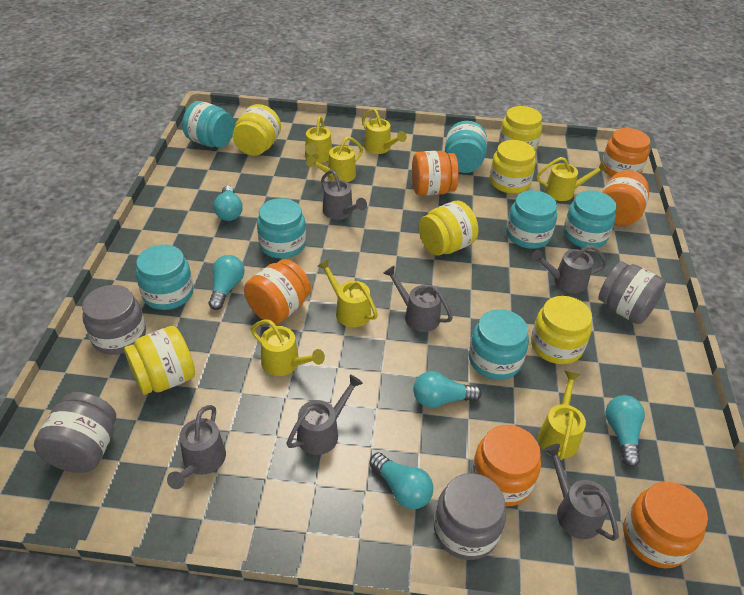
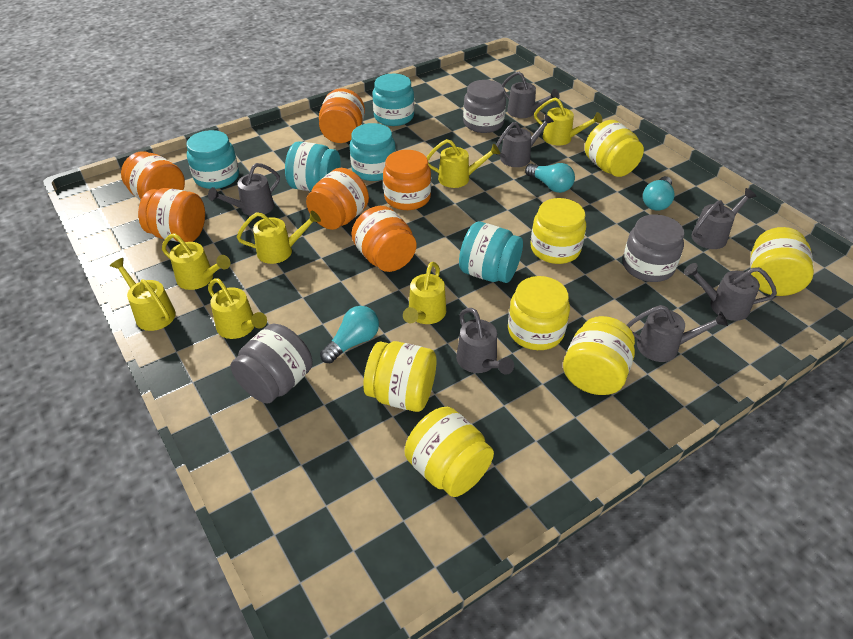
grey jar: 4 -> 3
grey watering can: 6 -> 7
turquoise jar: 7 -> 5
turquoise light bulb: 5 -> 3
yellow jar: 6 -> 7

